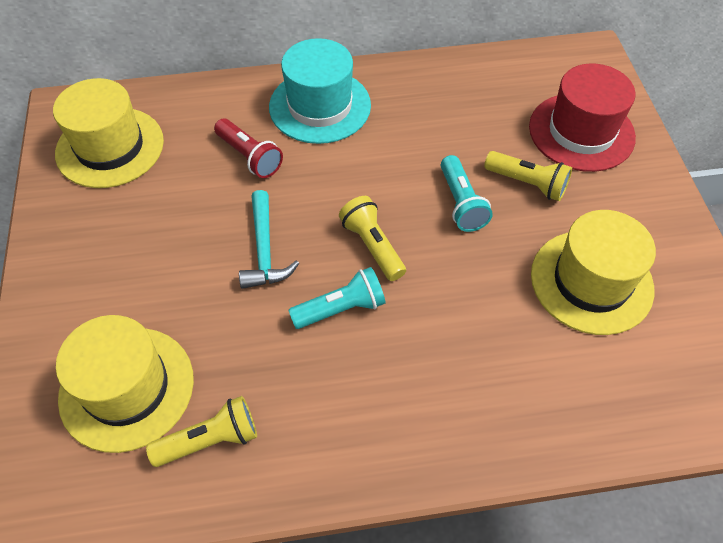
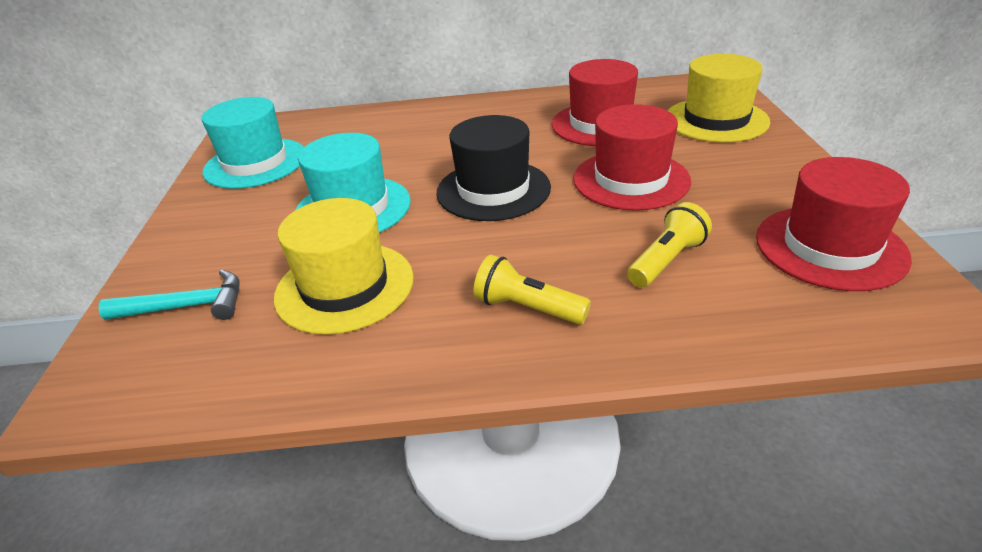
black hat: 0 -> 1
red flashlight: 1 -> 0
red hat: 1 -> 3
turquoise flashlight: 2 -> 0
turquoise hat: 1 -> 2
yellow flashlight: 3 -> 2
yellow hat: 3 -> 2

